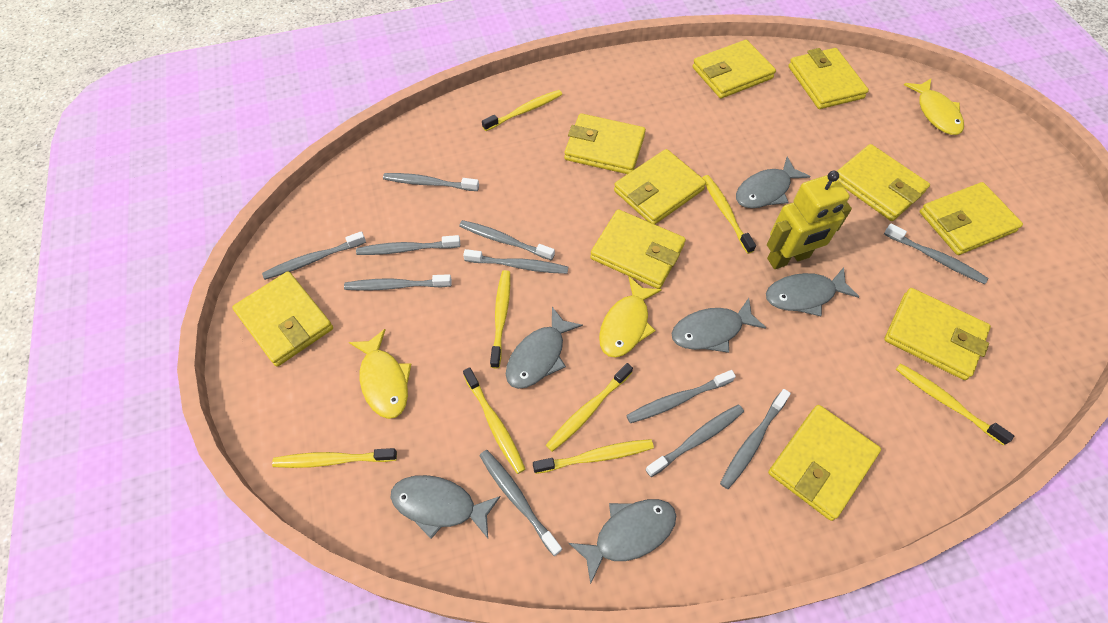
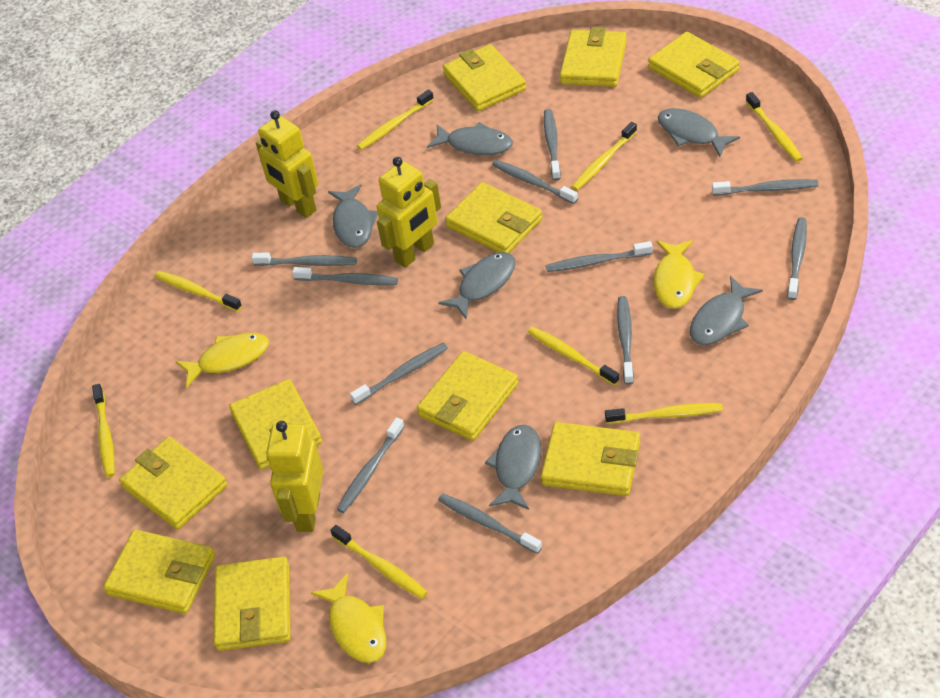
yellow robot: 1 -> 3

